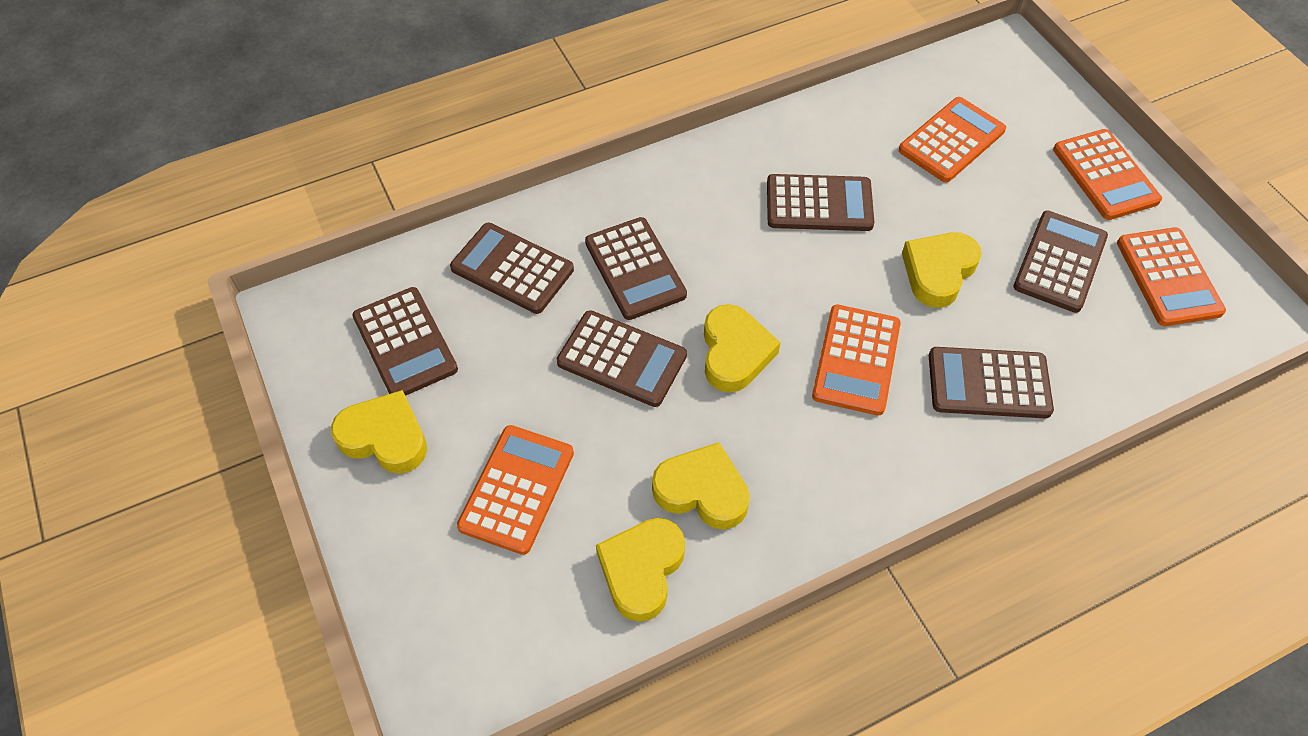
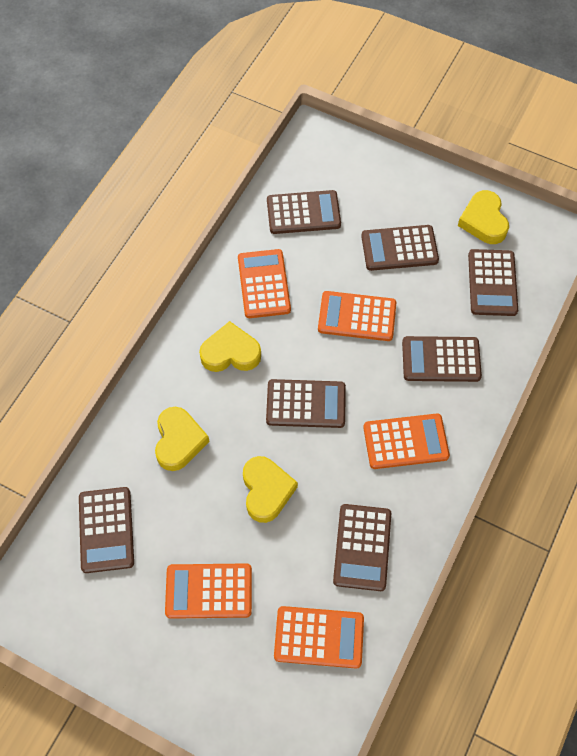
yellow heart: 5 -> 4

